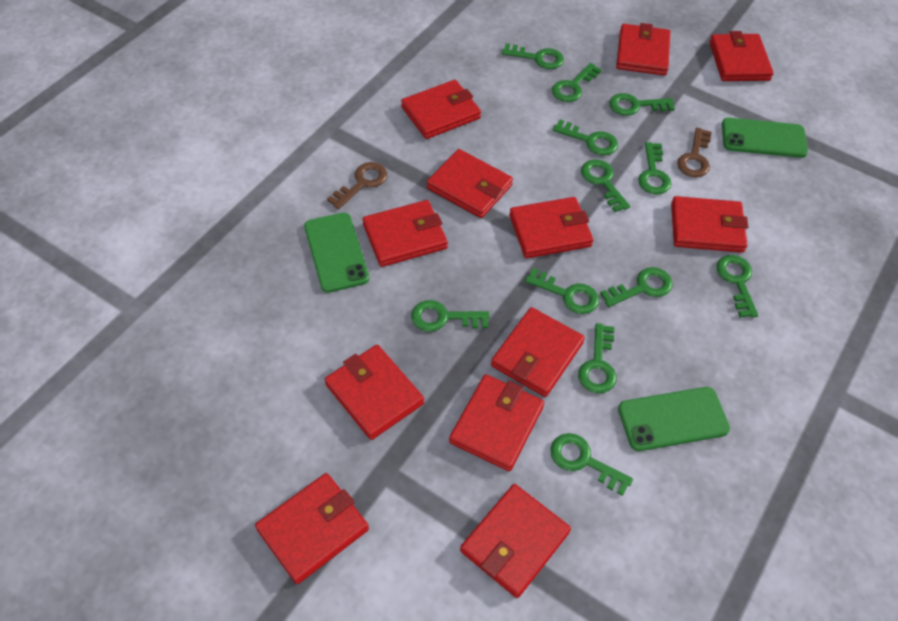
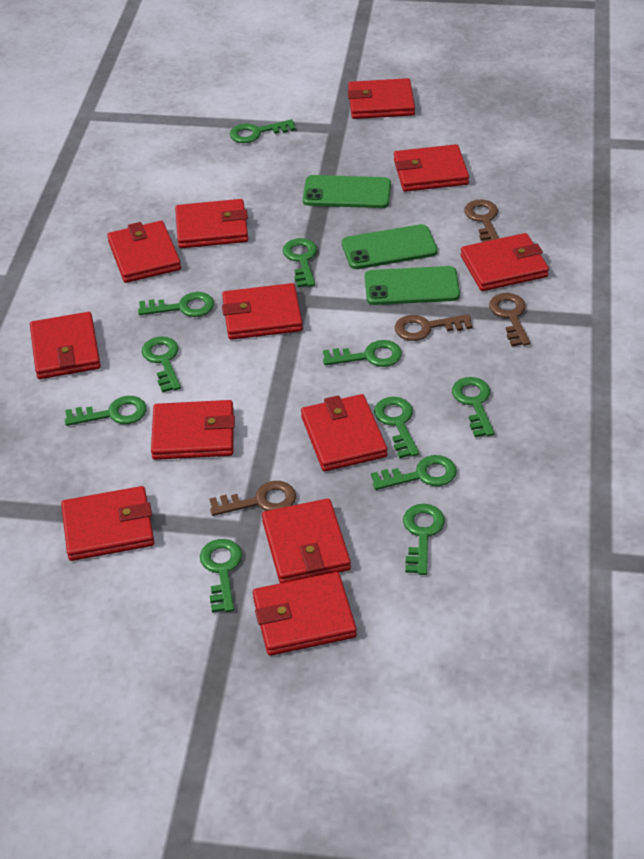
brown key: 2 -> 4
green key: 12 -> 11

